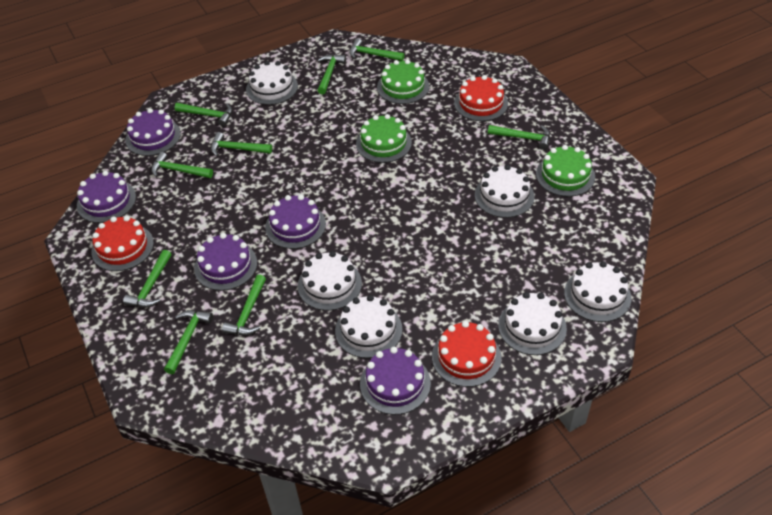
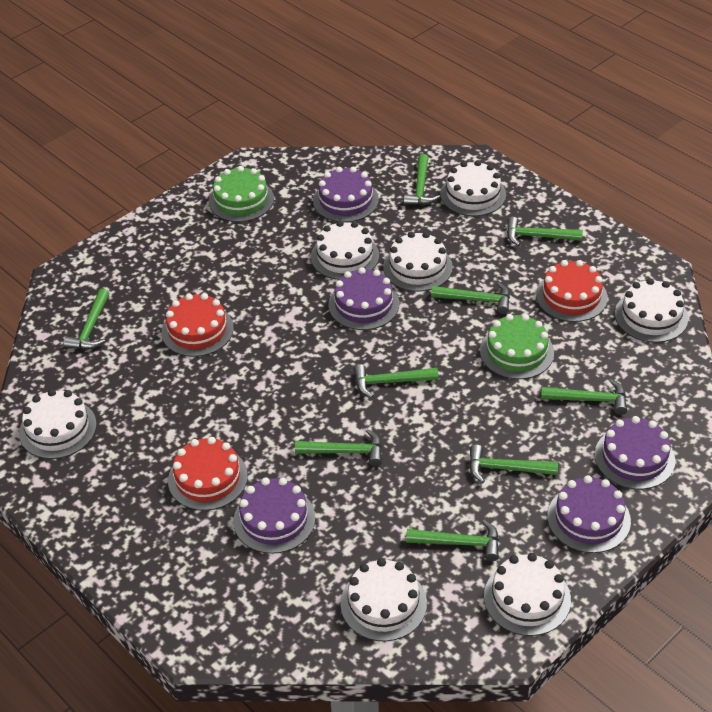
green cake: 3 -> 2
white cake: 6 -> 7

